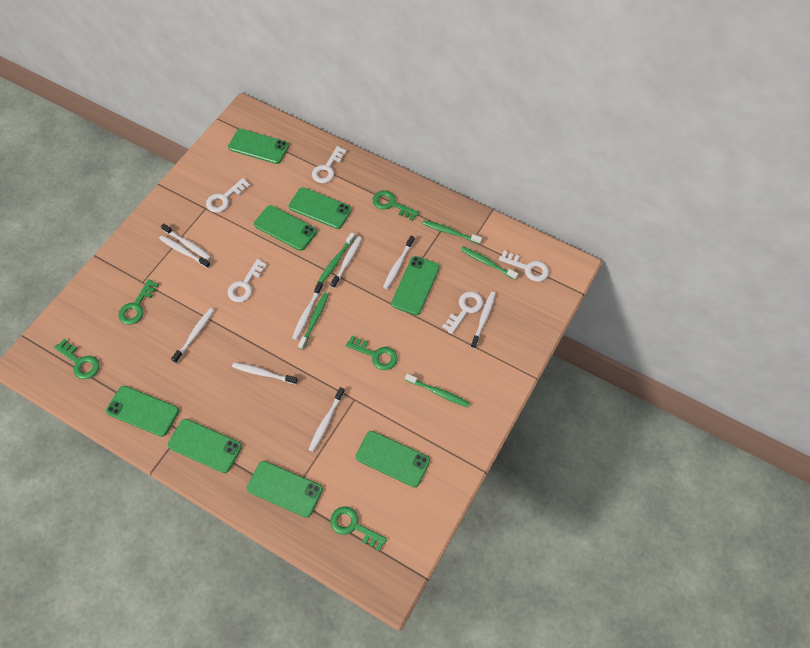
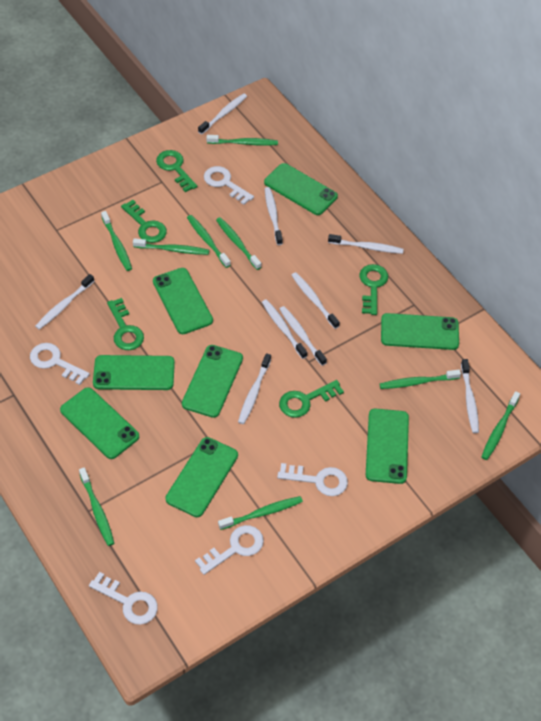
green toothbrush: 5 -> 9

